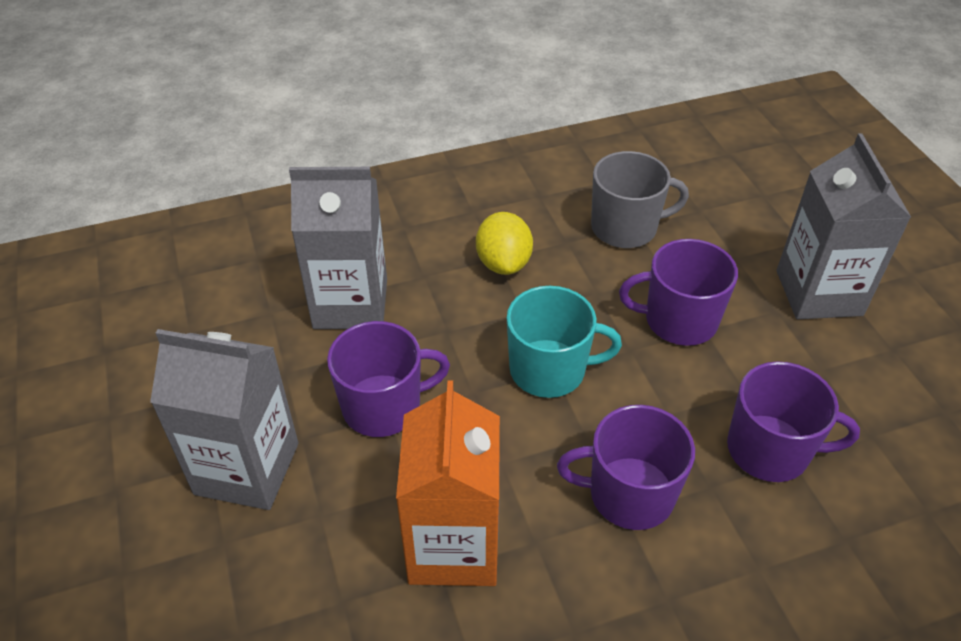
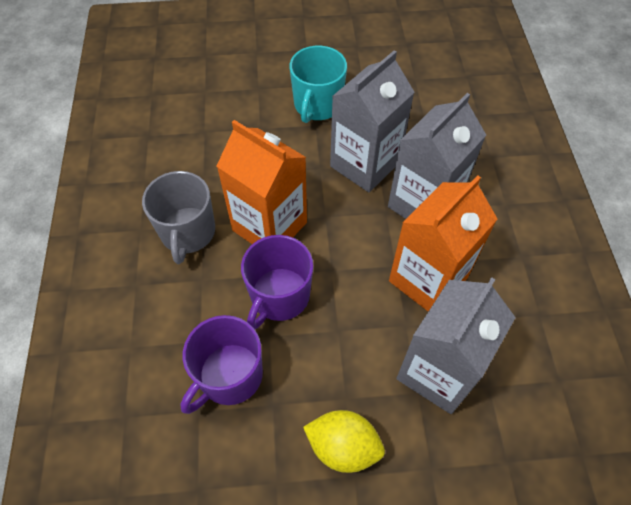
orange carton: 1 -> 2
purple mug: 4 -> 2

